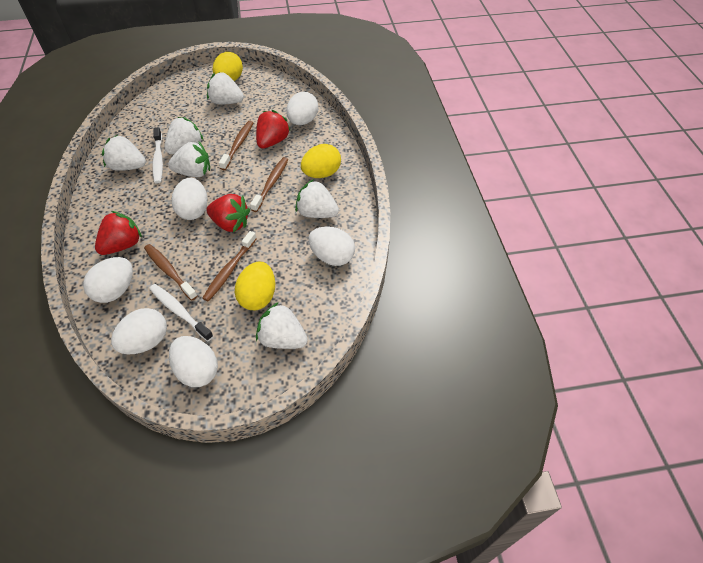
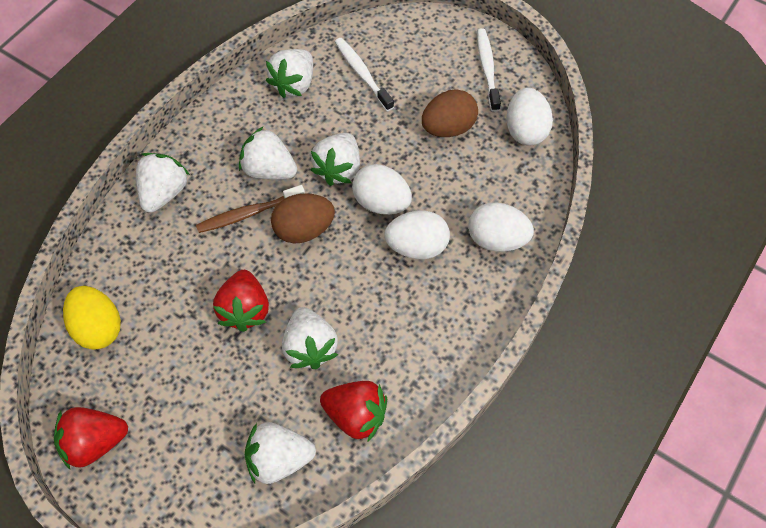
brown egg: 0 -> 2
brown toothbrush: 4 -> 1
white egg: 6 -> 4
yellow egg: 3 -> 1

